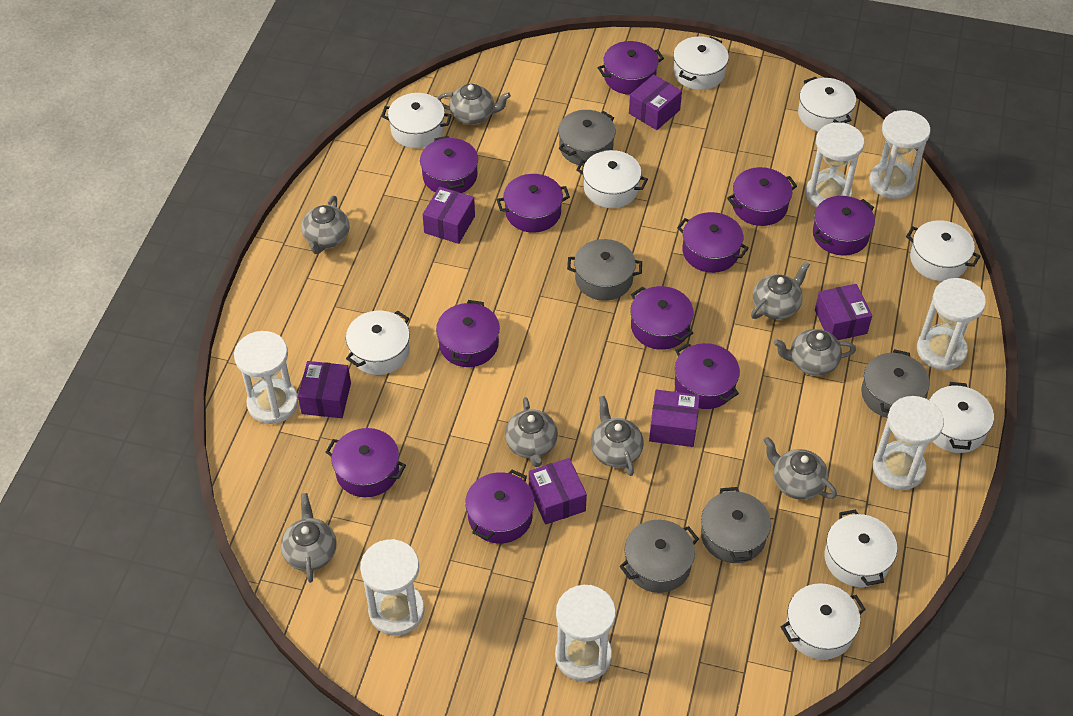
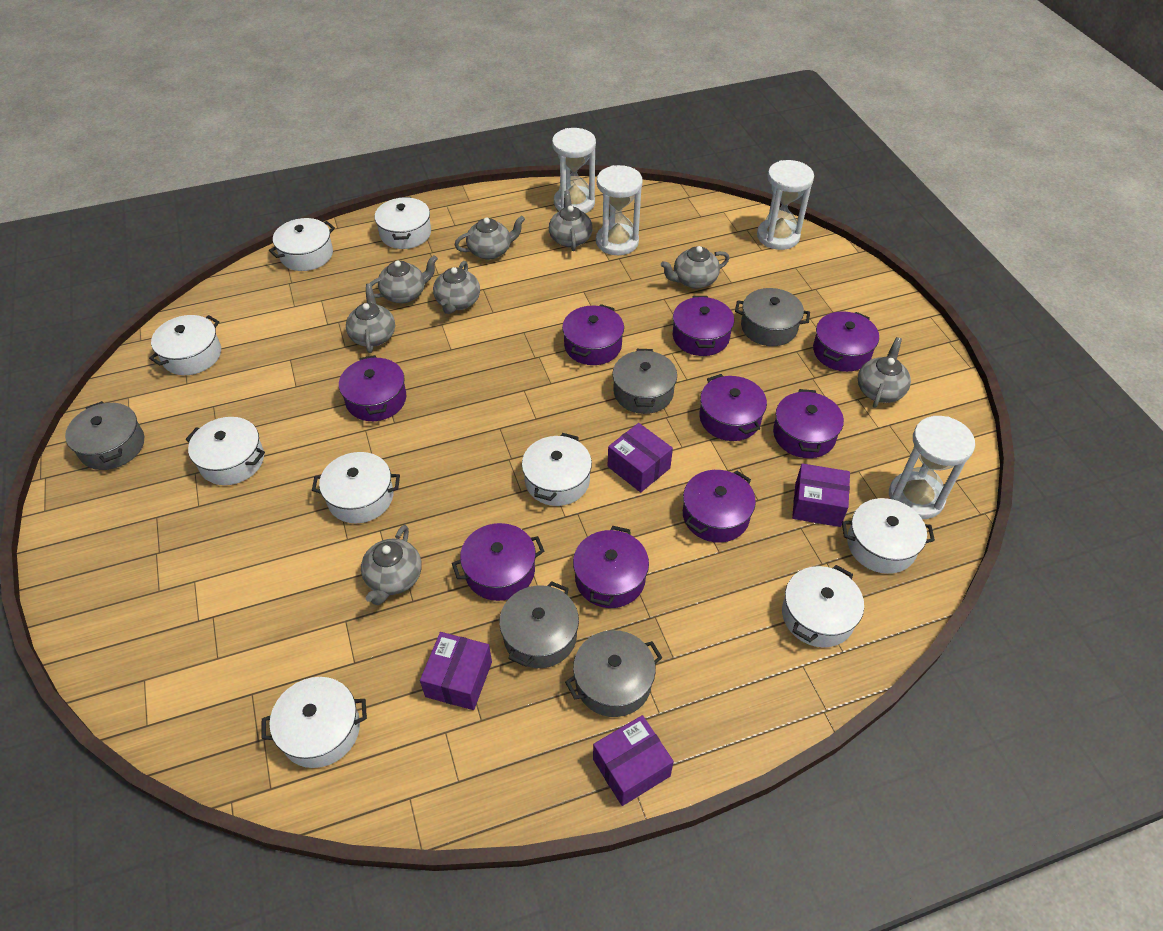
purple box: 6 -> 4
purple pot: 11 -> 9
white hourglass: 7 -> 4

